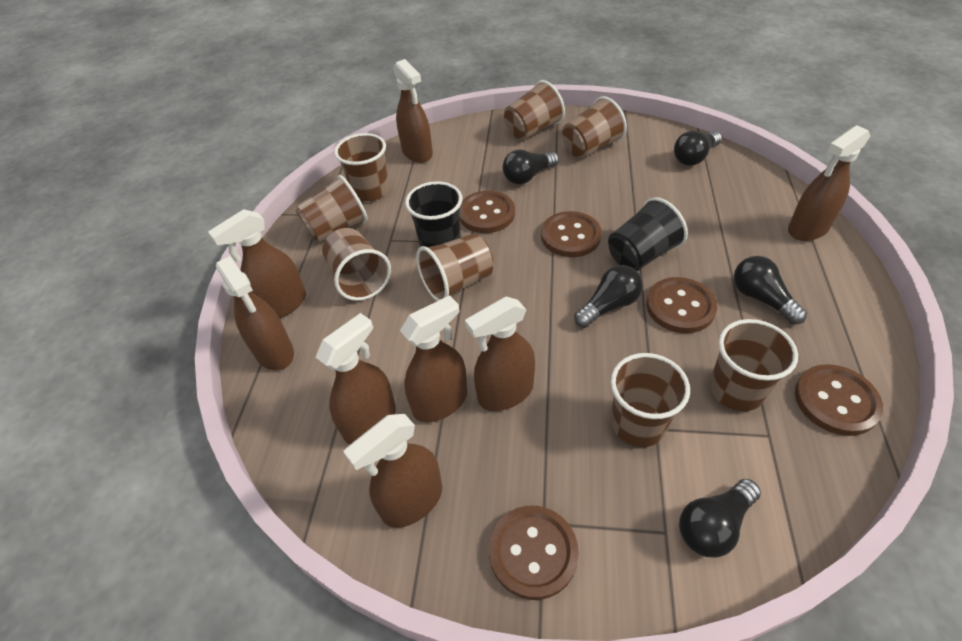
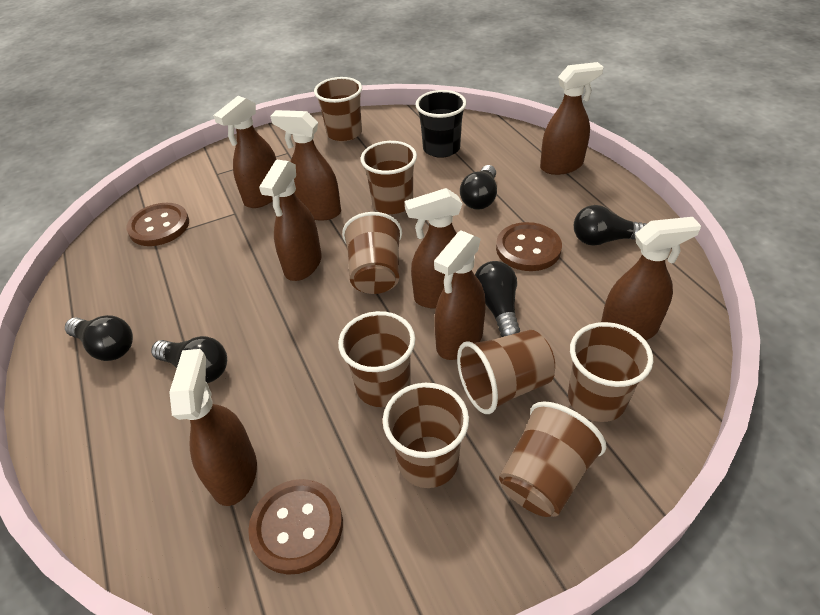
black cup: 2 -> 1
brown button: 5 -> 3

